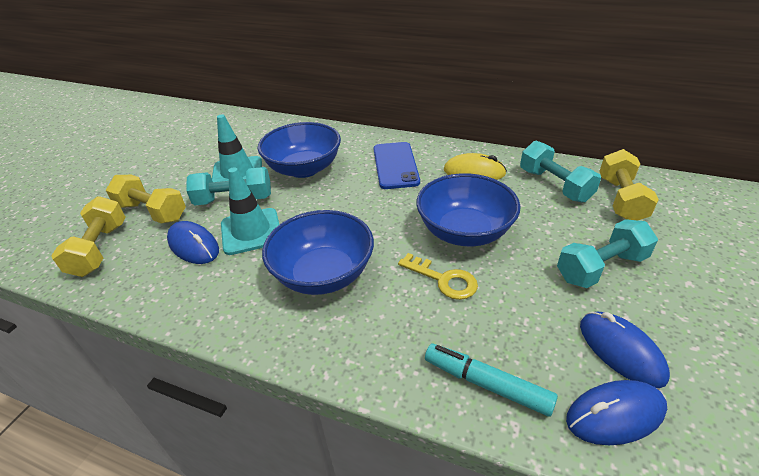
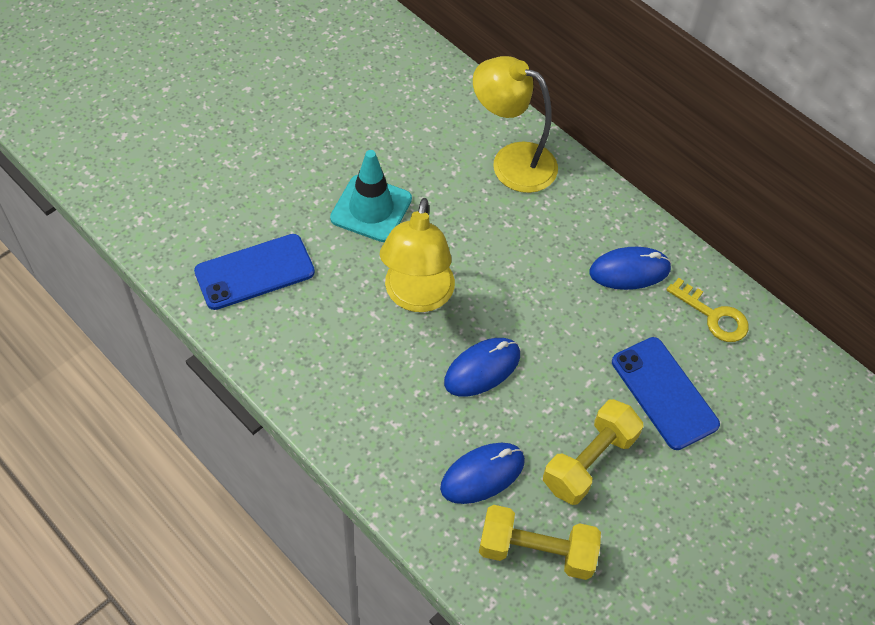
blue bowl: 3 -> 0
blue phone: 1 -> 2
turquoise dumbbell: 3 -> 0
turquoise marker: 1 -> 0
turquoise traffic cone: 2 -> 1
yellow dumbbell: 3 -> 2
yellow lamp: 0 -> 2
yellow mouse: 1 -> 0

